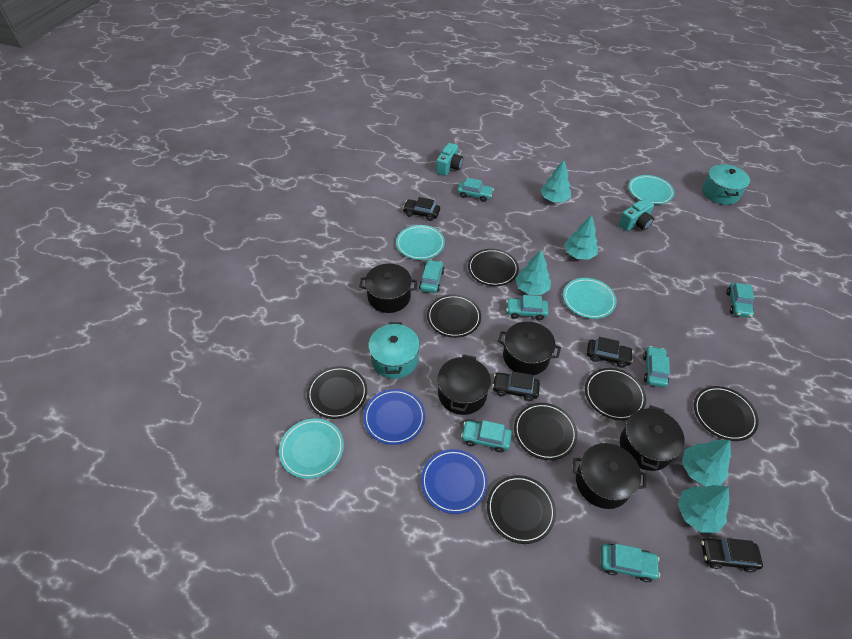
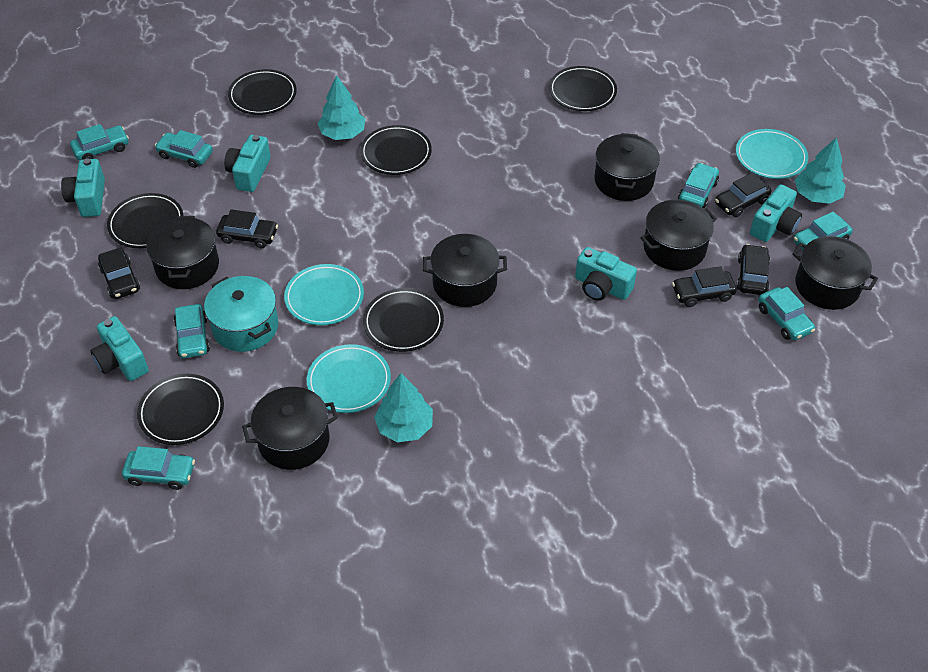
black car: 4 -> 5
black plate: 7 -> 6
black pot: 5 -> 6
blue plate: 2 -> 0
turquoise camera: 2 -> 5
turquoise plate: 4 -> 3
turquoise pot: 2 -> 1
turquoise tree: 5 -> 3

